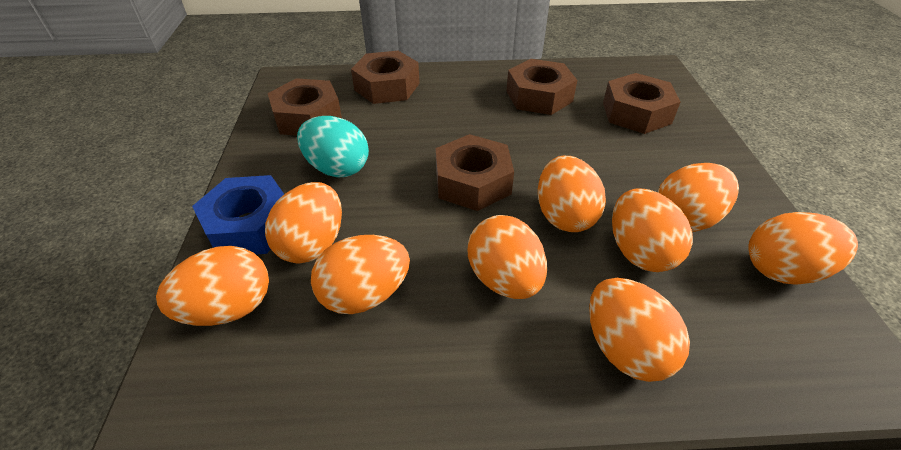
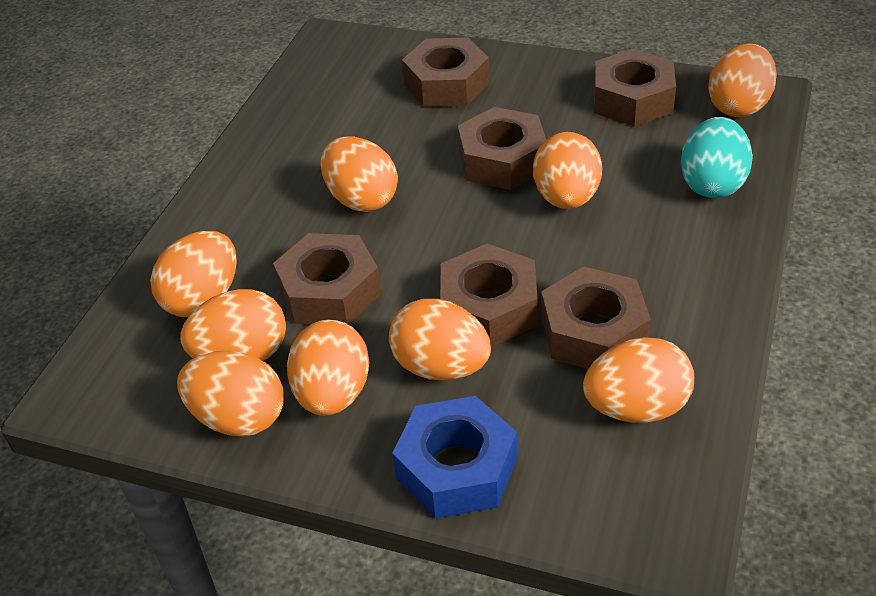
brown nut: 5 -> 6

